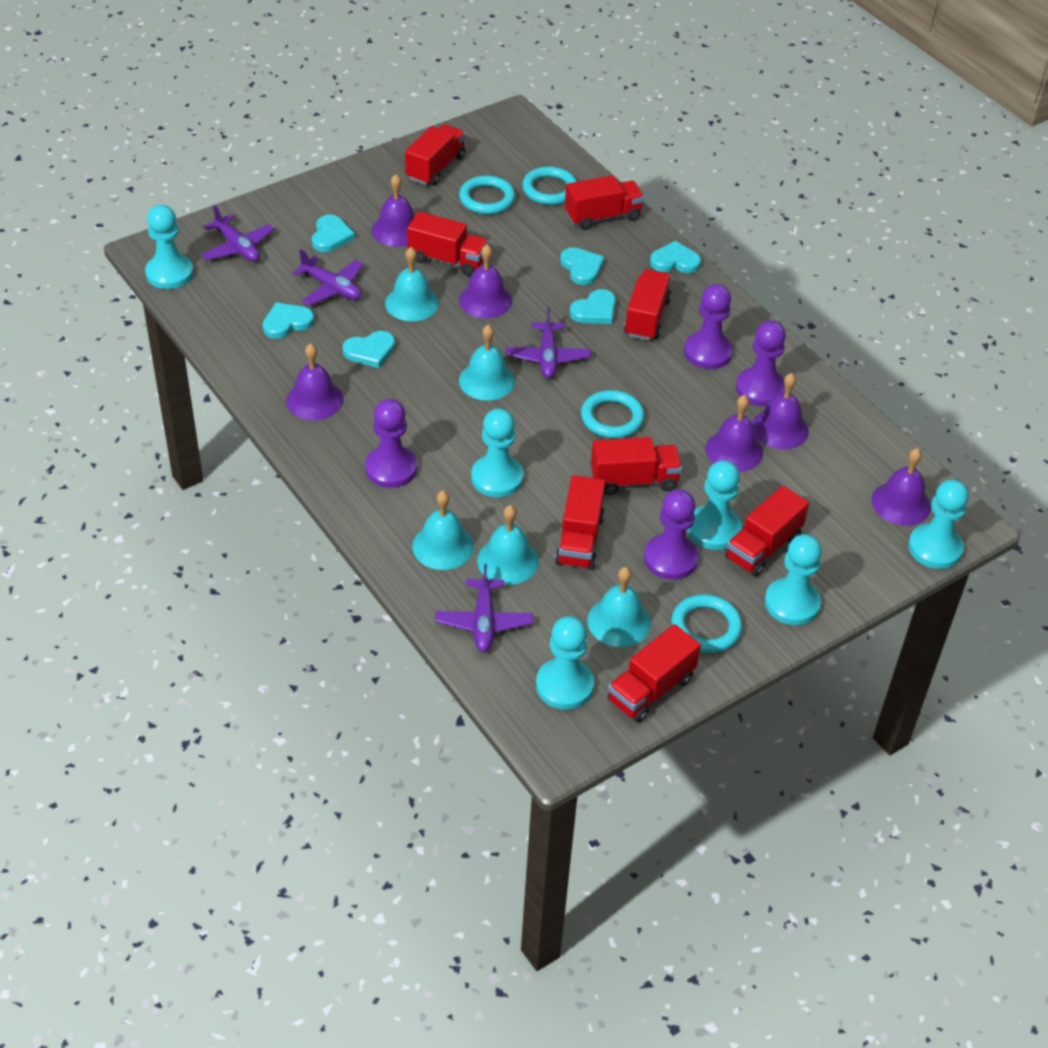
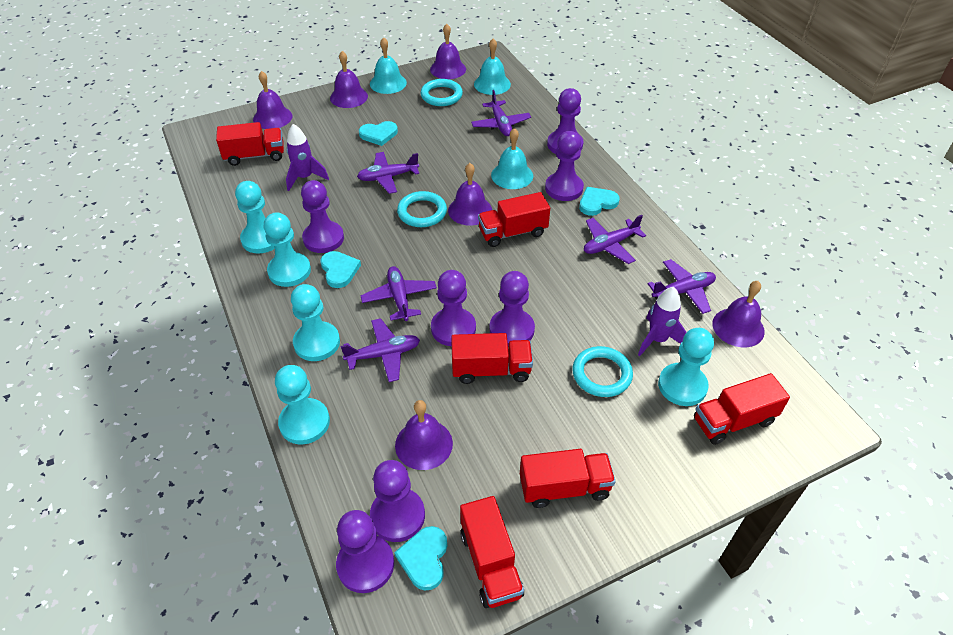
purple pawn: 4 -> 7
purple plane: 4 -> 6
purple rocket: 0 -> 2
red truck: 8 -> 6
turquoise bell: 5 -> 3
turquoise heart: 6 -> 4
turquoise pawn: 6 -> 5
turquoise ring: 4 -> 3

